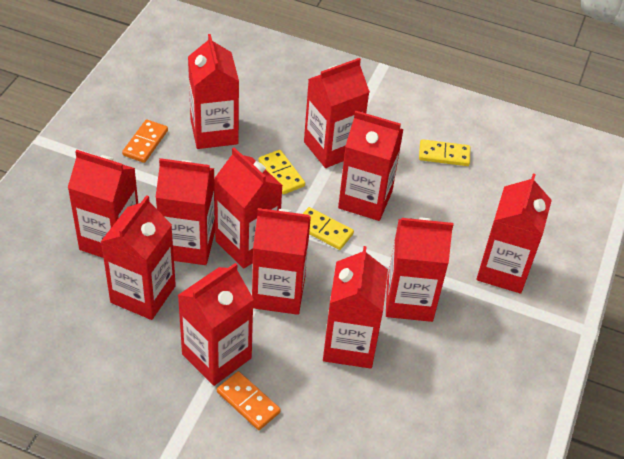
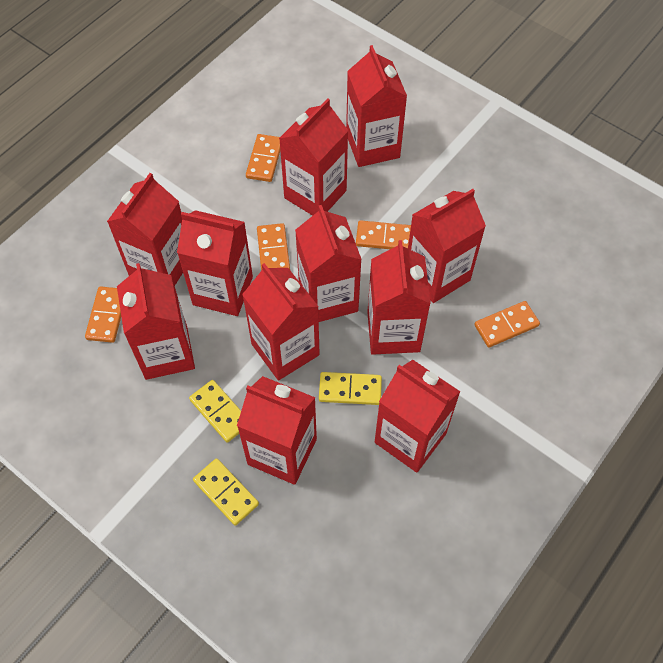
orange domino: 2 -> 5
red carton: 12 -> 11

